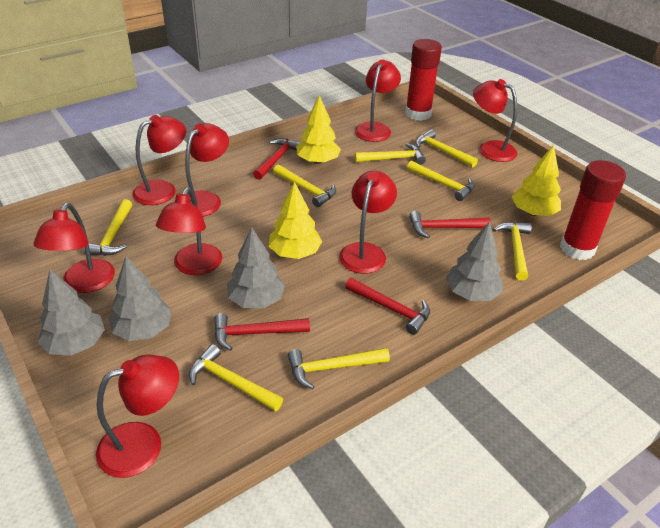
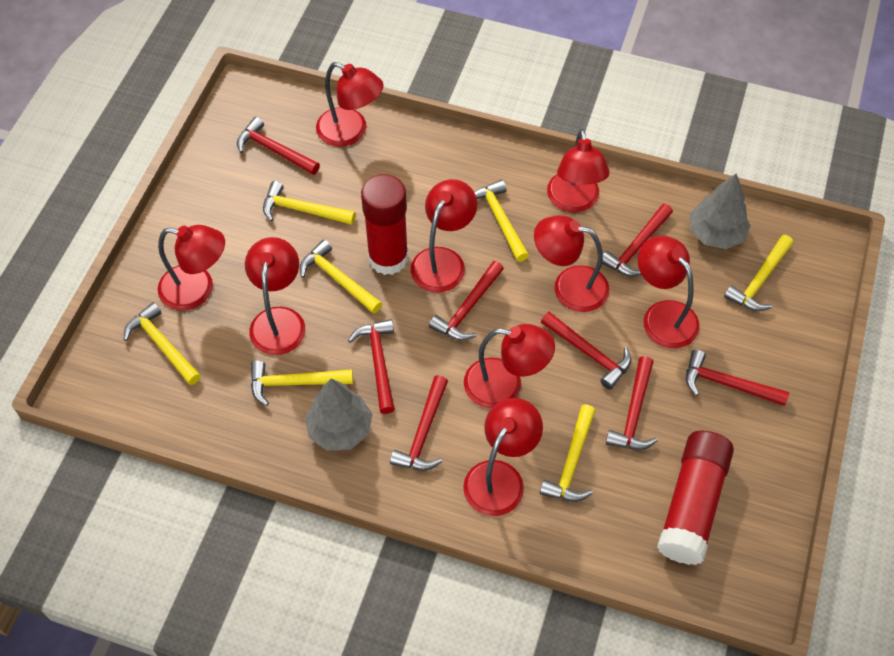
grey tree: 4 -> 2
red hammer: 4 -> 8
red lamp: 8 -> 9
yellow hammer: 8 -> 7
yellow tree: 3 -> 0

